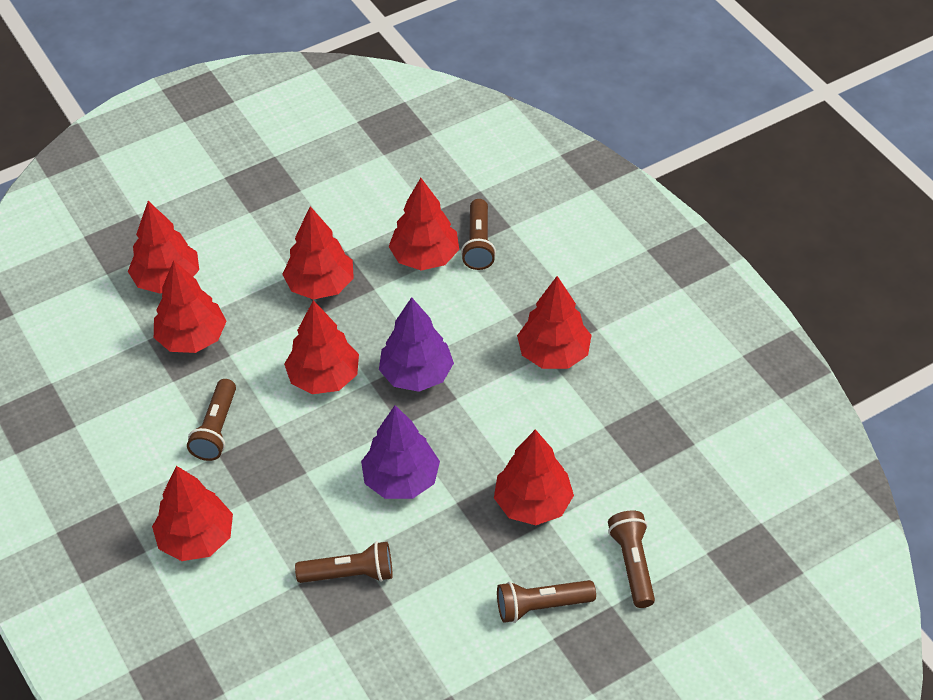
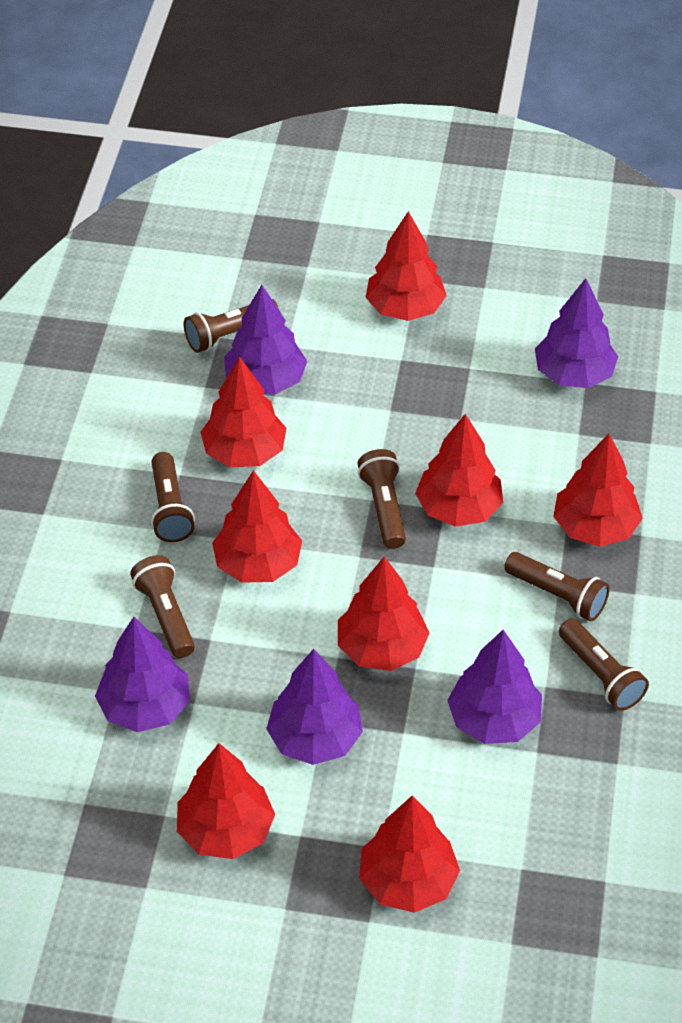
brown flashlight: 5 -> 6
purple tree: 2 -> 5

